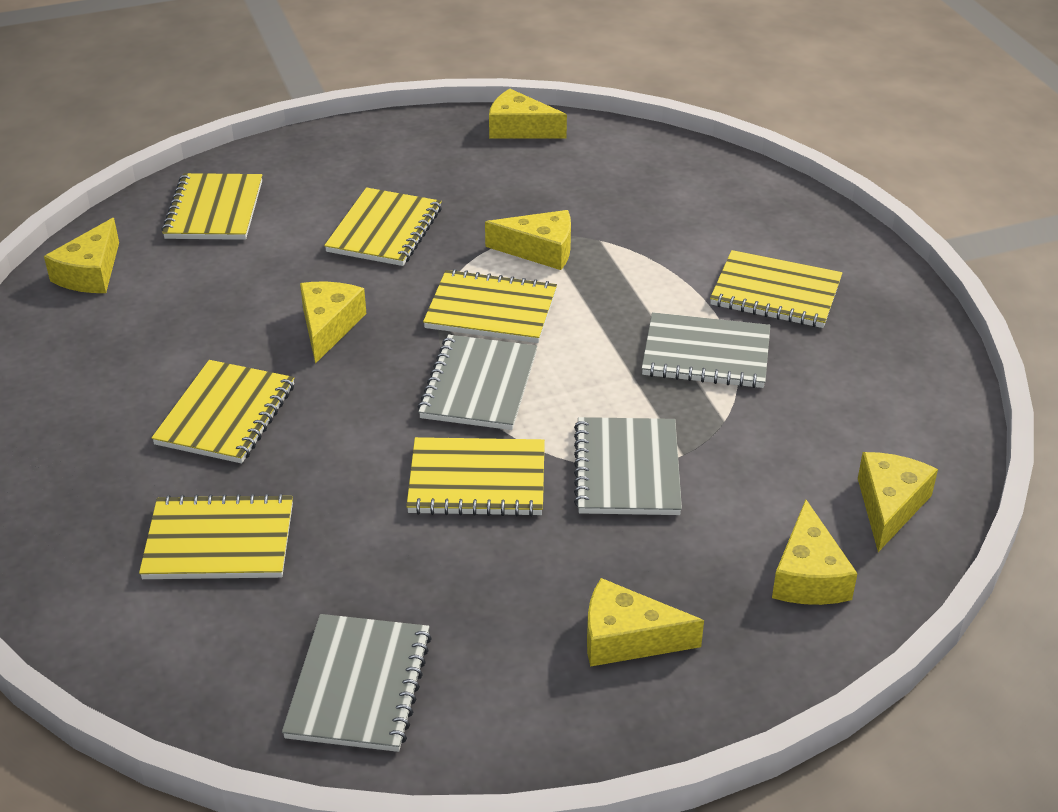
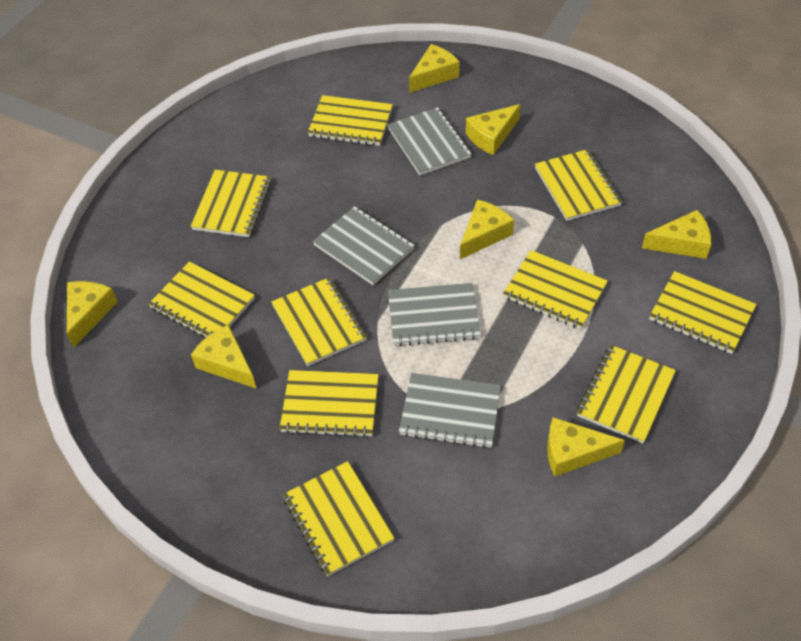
yellow notebook: 7 -> 10

